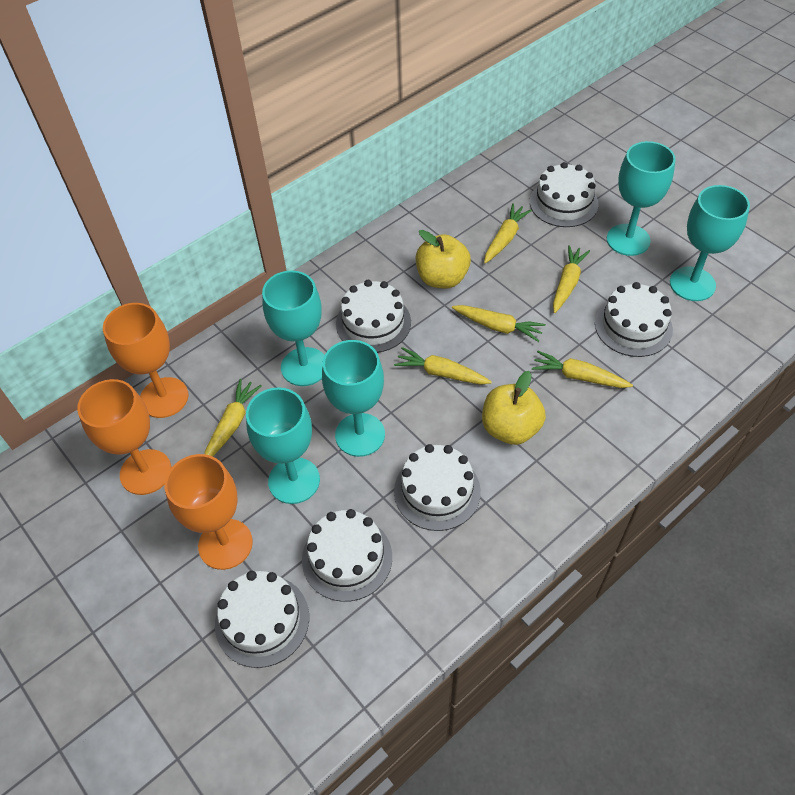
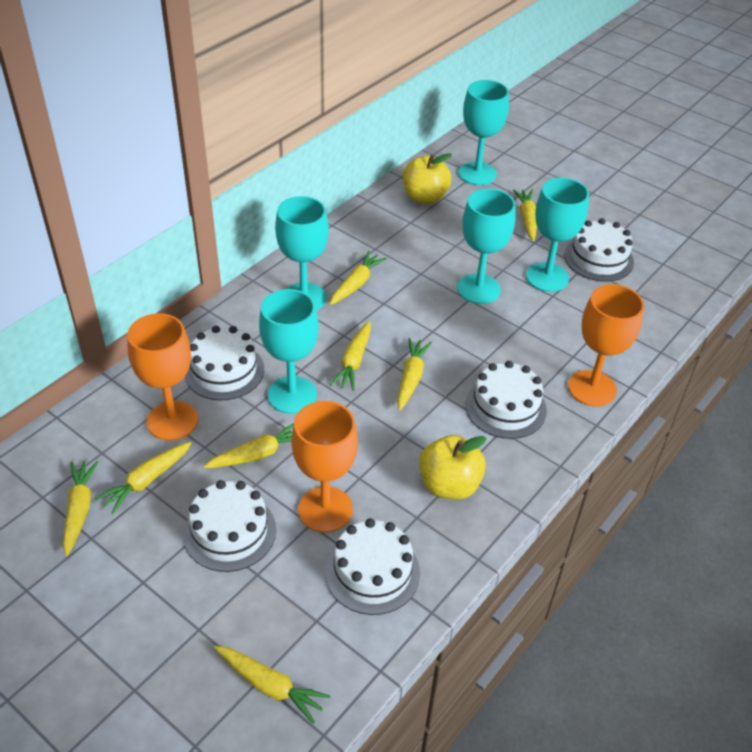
white cake: 6 -> 5
yellow carrot: 6 -> 8

